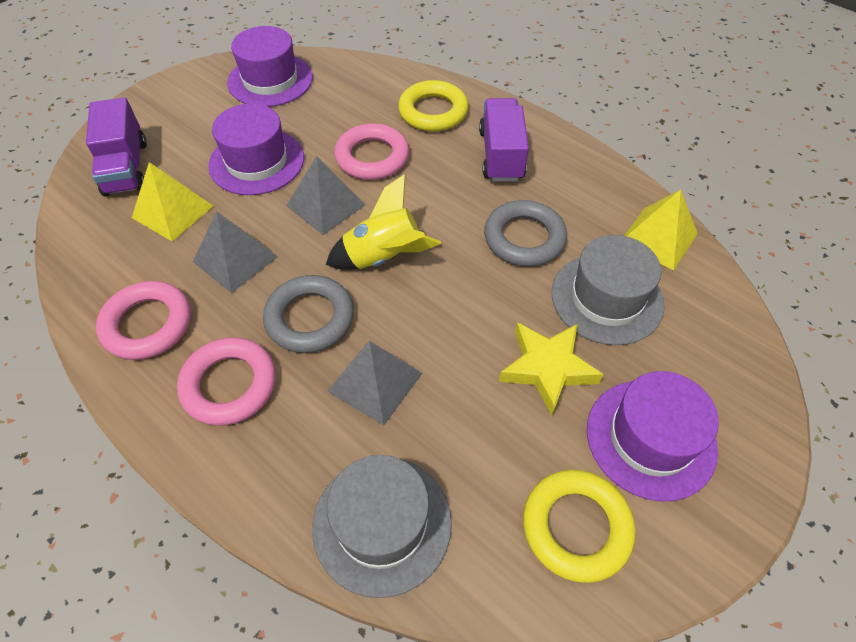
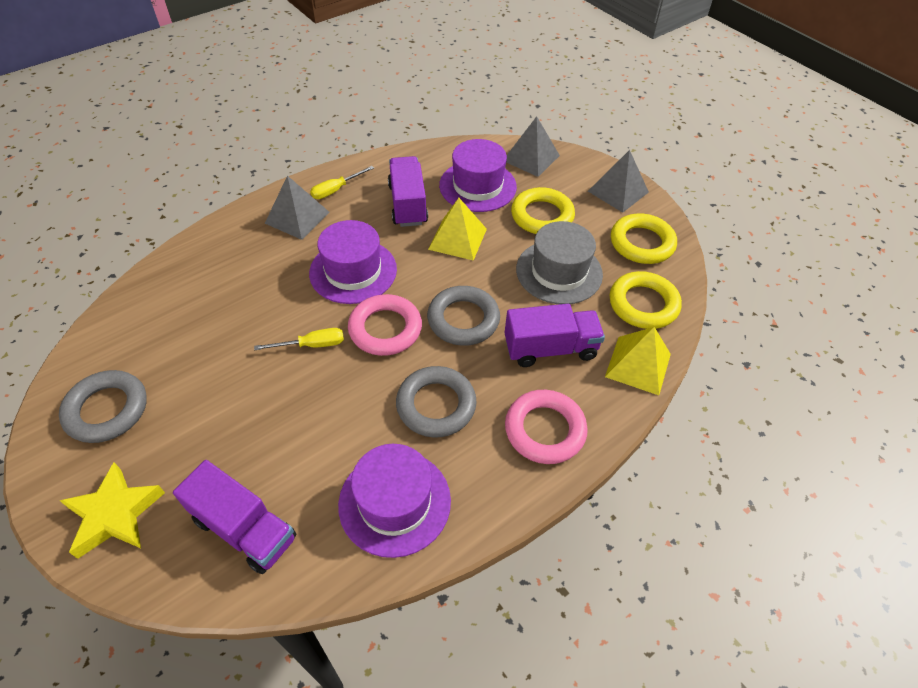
grey hat: 2 -> 1
grey ring: 2 -> 3
pink ring: 3 -> 2
purple truck: 2 -> 3
yellow ring: 2 -> 3
yellow rocket: 1 -> 0
yellow screwdriver: 0 -> 2

